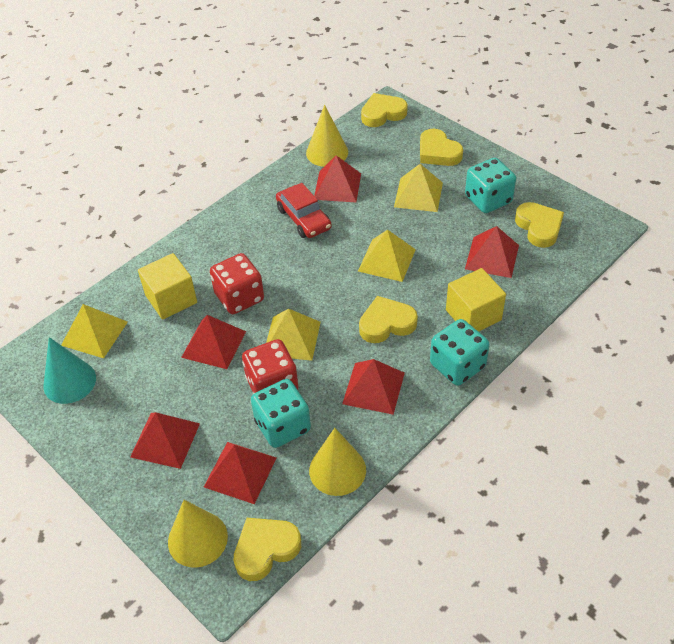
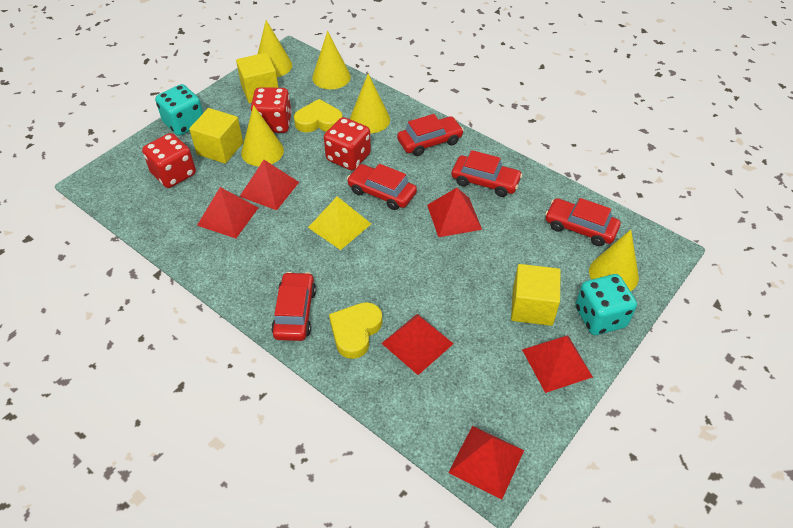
red car: 1 -> 5
red dice: 2 -> 3
turquoise cone: 1 -> 0
turquoise dice: 3 -> 2
yellow cone: 3 -> 5
yellow cube: 2 -> 3
yellow heart: 5 -> 2
yellow pyramid: 4 -> 1

